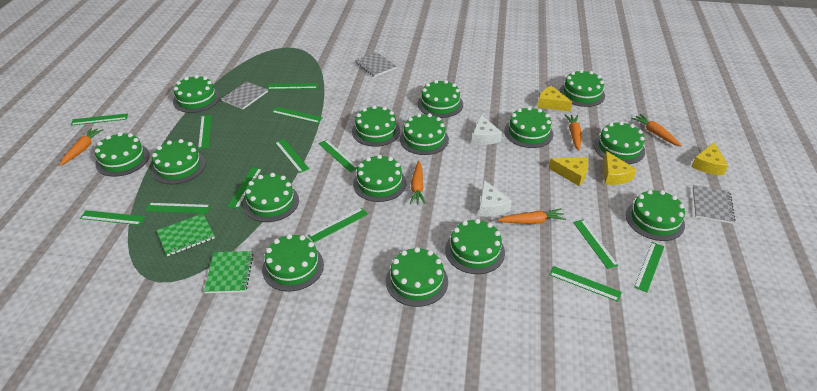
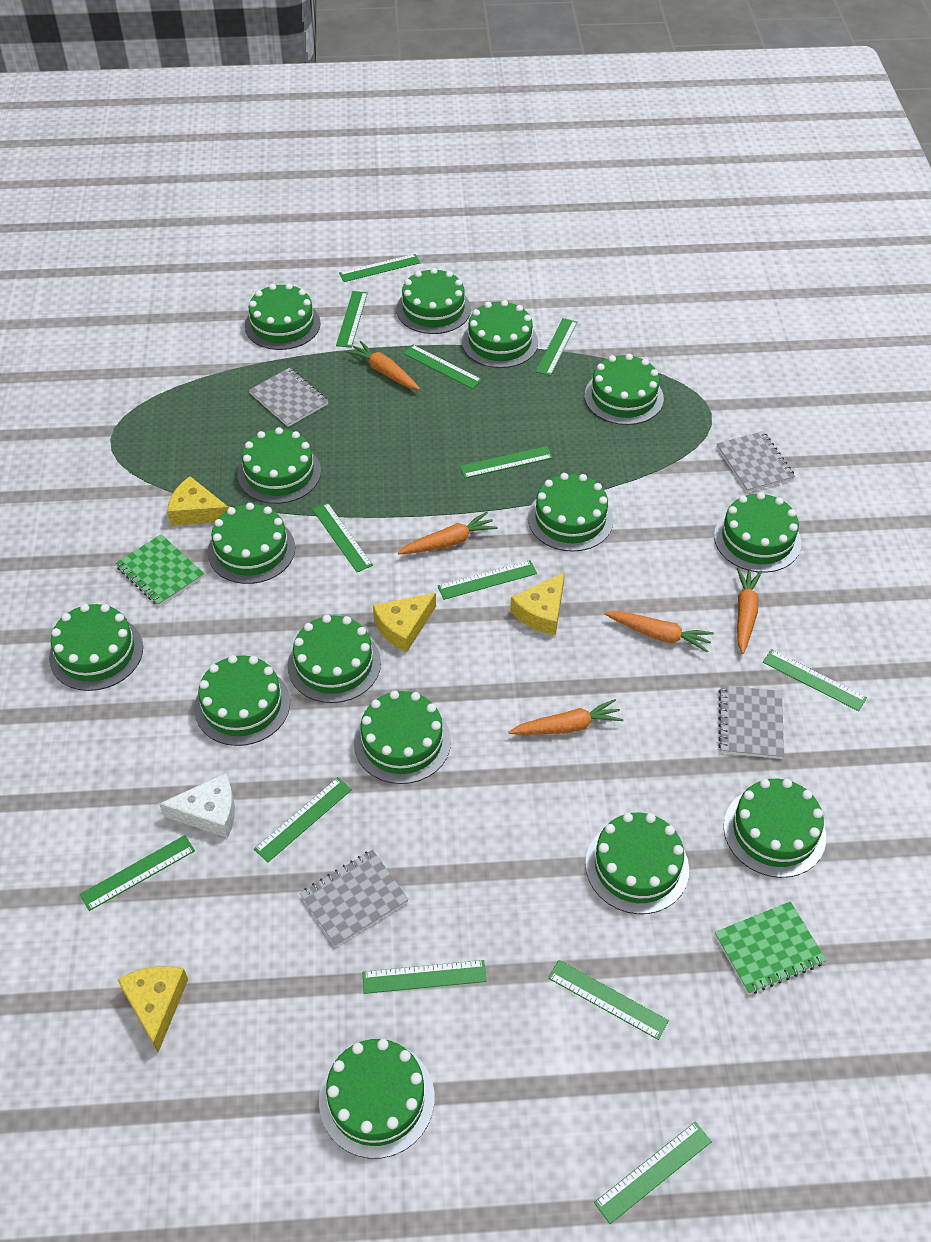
grey notebook: 3 -> 4
white cheese: 2 -> 1

